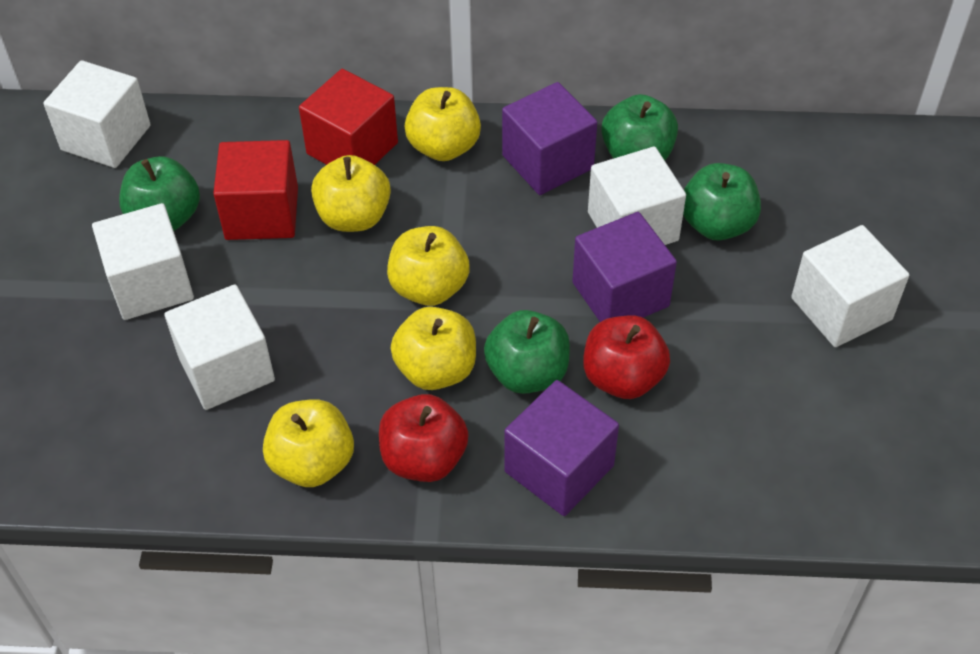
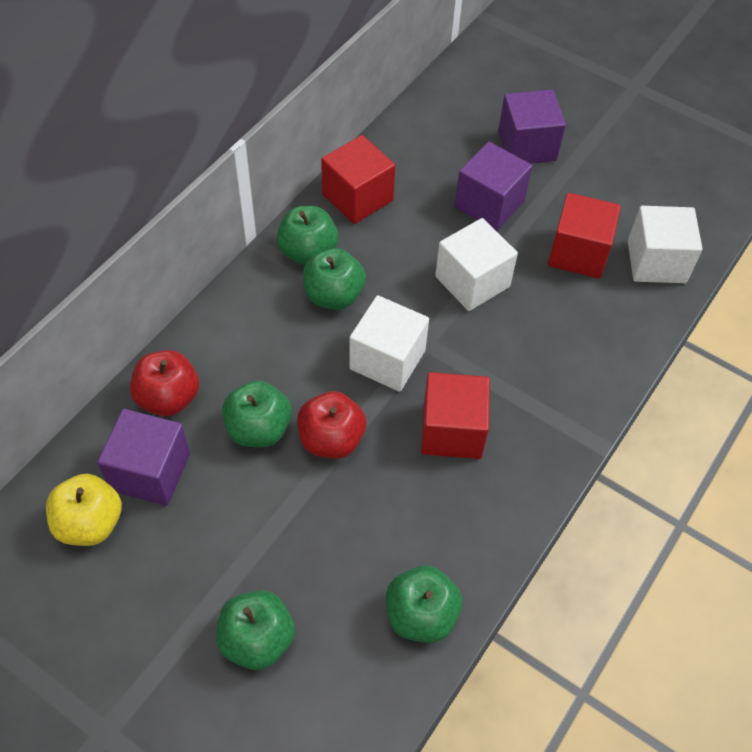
green apple: 4 -> 5
red cube: 2 -> 3
white cube: 5 -> 3
yellow apple: 5 -> 1

